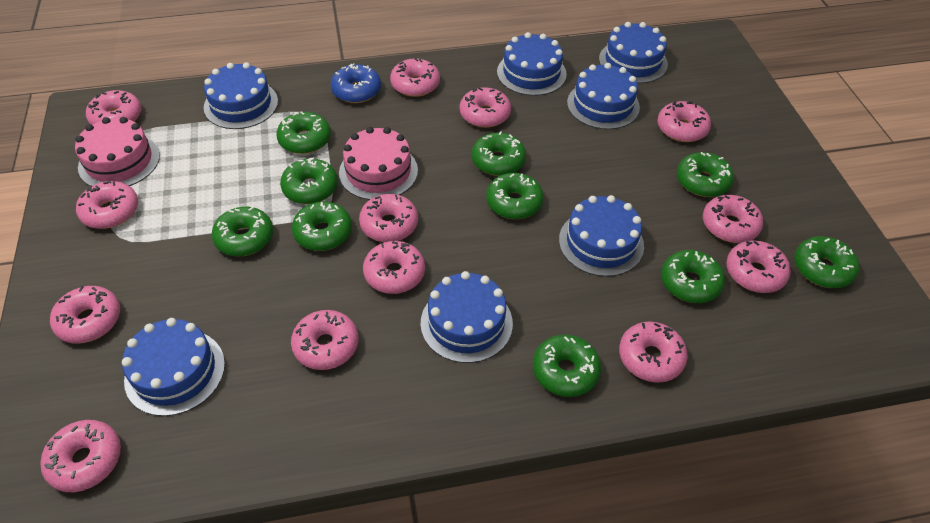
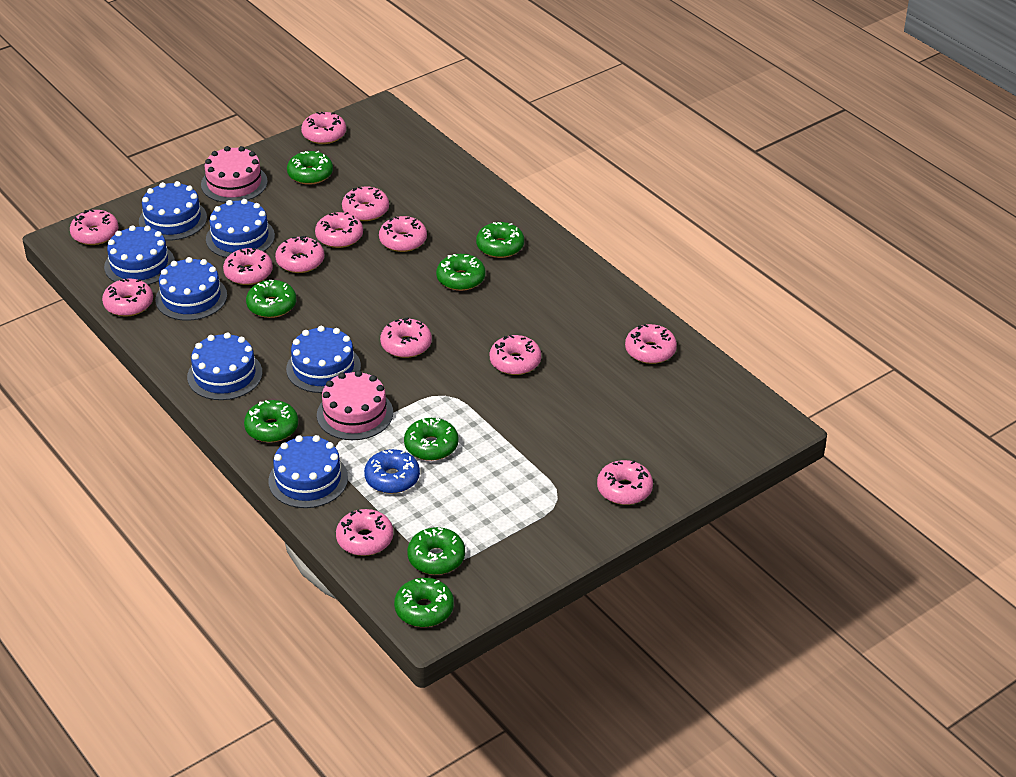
green donut: 10 -> 8

